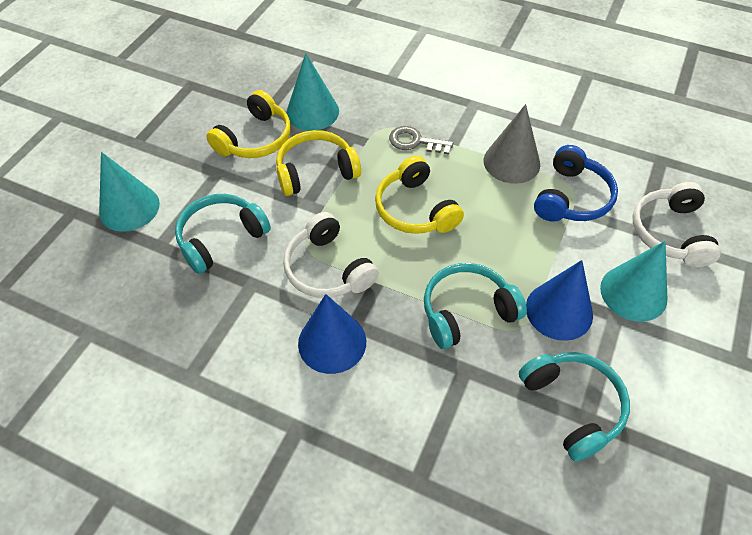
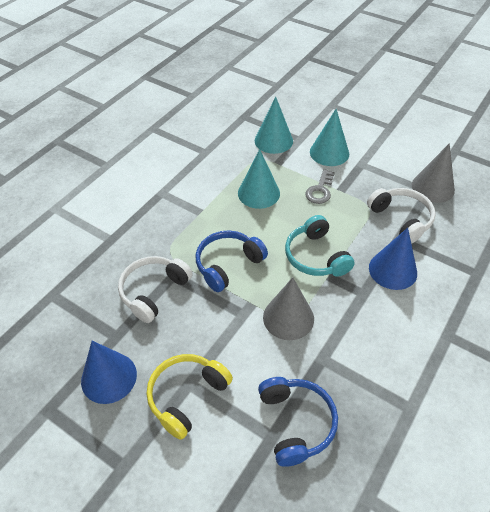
blue headphones: 1 -> 2
grey cone: 1 -> 2
turquoise headphones: 3 -> 1
yellow headphones: 3 -> 1

